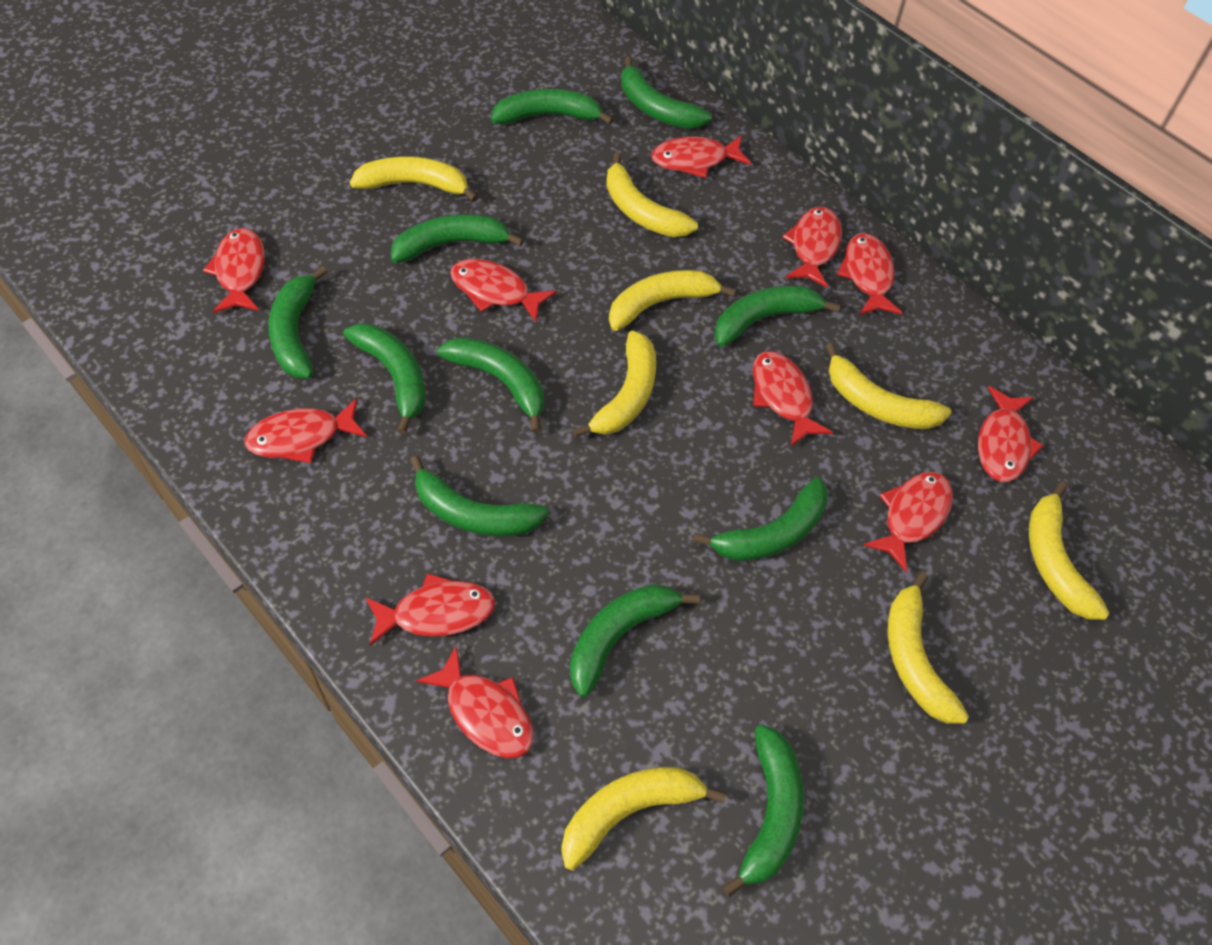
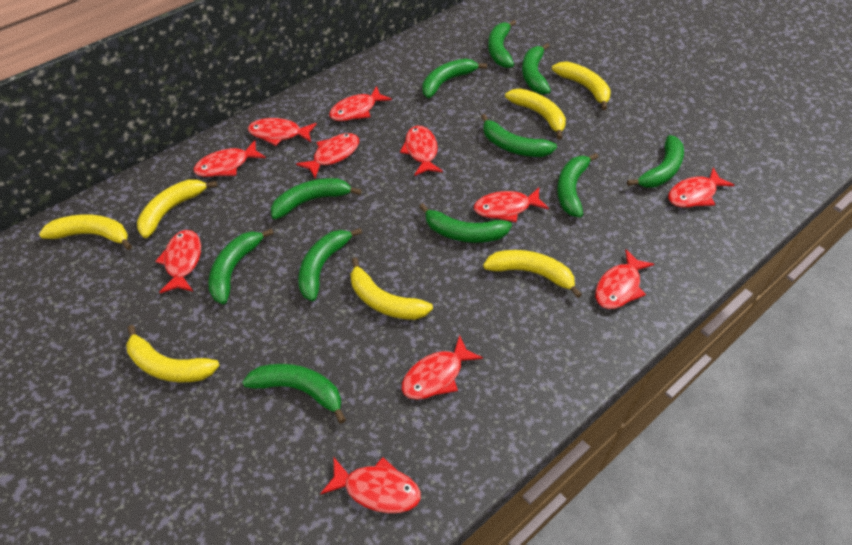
yellow banana: 8 -> 7

